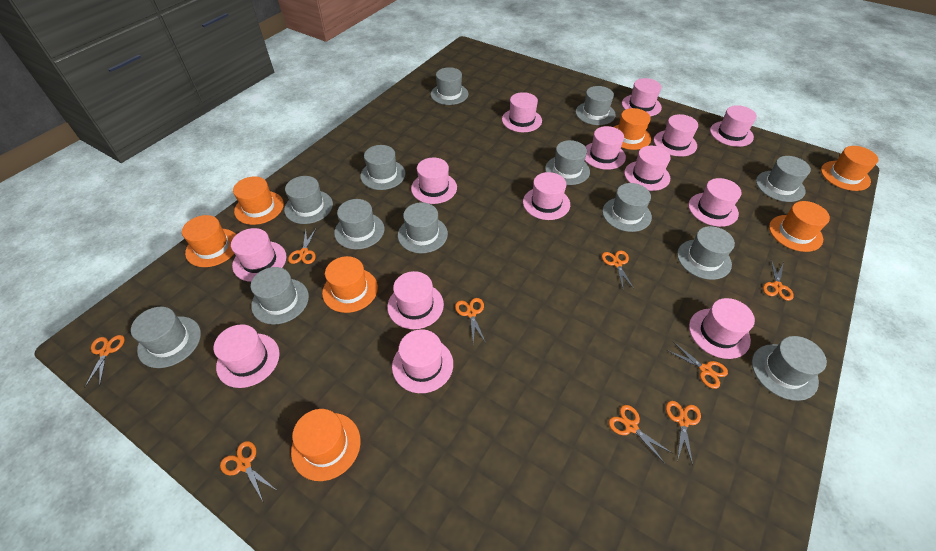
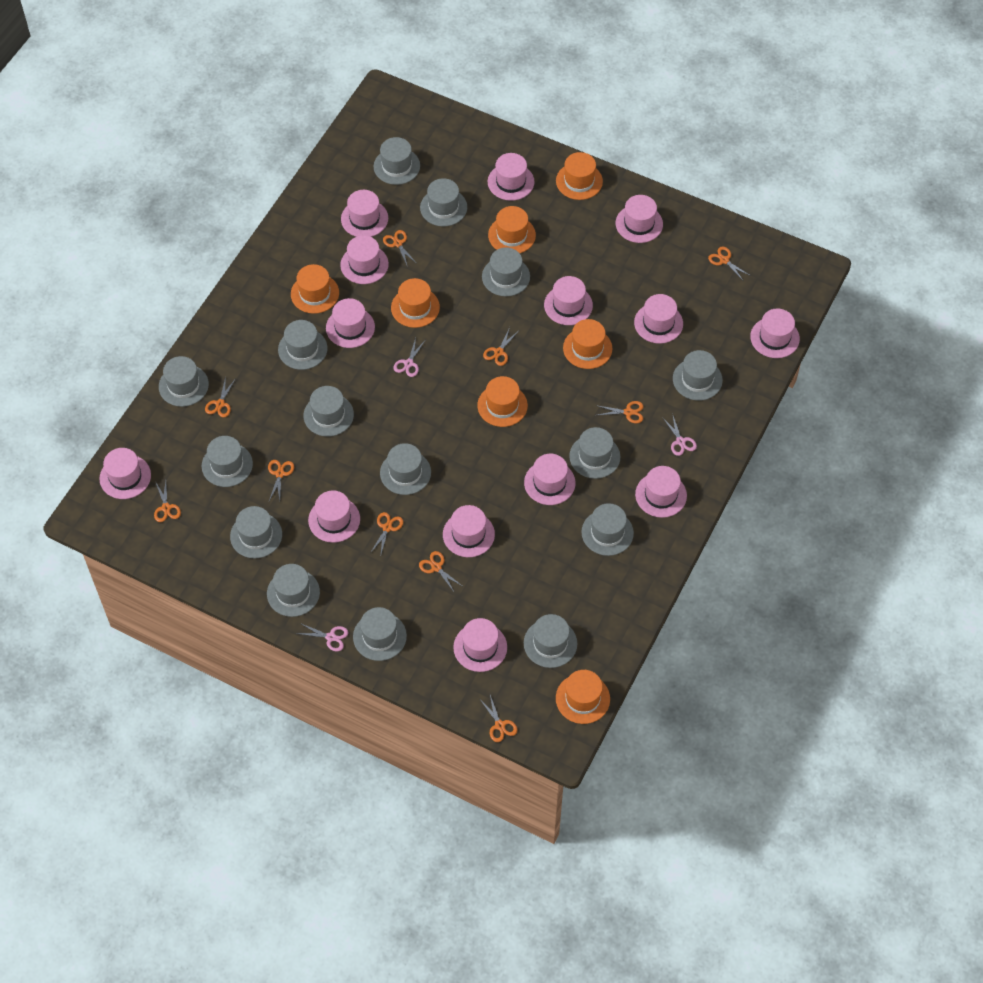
grey hat: 13 -> 15
orange scissors: 9 -> 10
pink scissors: 0 -> 3

